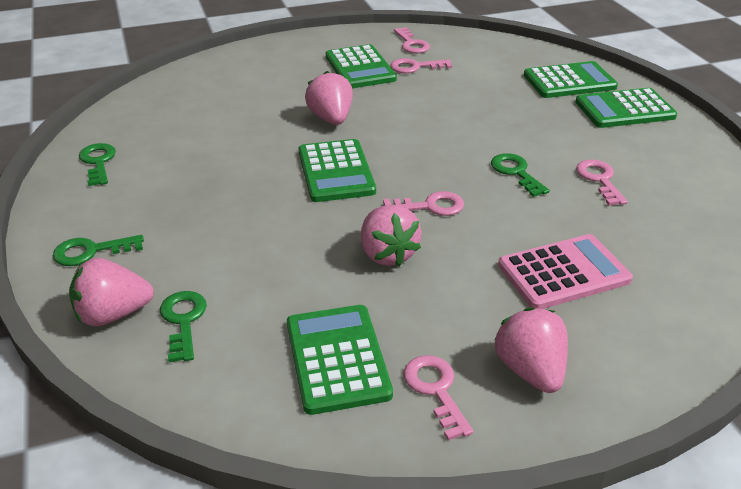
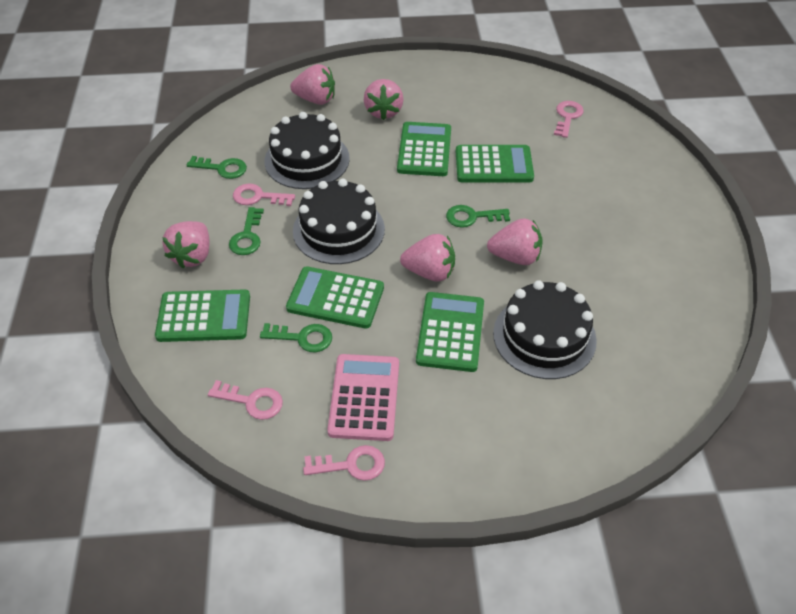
black cake: 0 -> 3
pink key: 5 -> 4
pink strawberry: 4 -> 5

